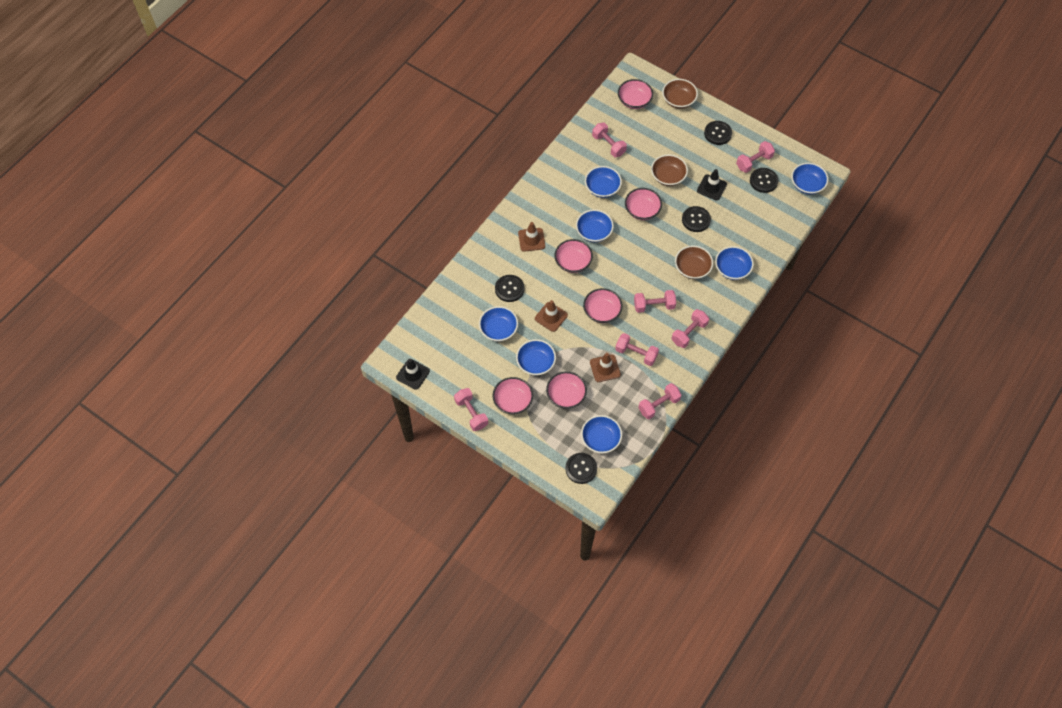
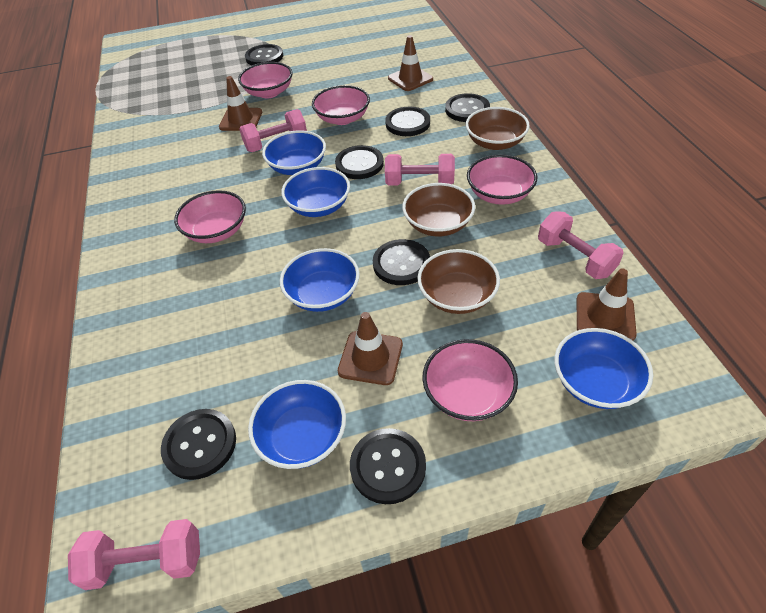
black button: 5 -> 7
black traffic cone: 2 -> 0
blue bowl: 7 -> 5
brown traffic cone: 3 -> 4
pink bowl: 6 -> 5
pink dumbbell: 7 -> 4

